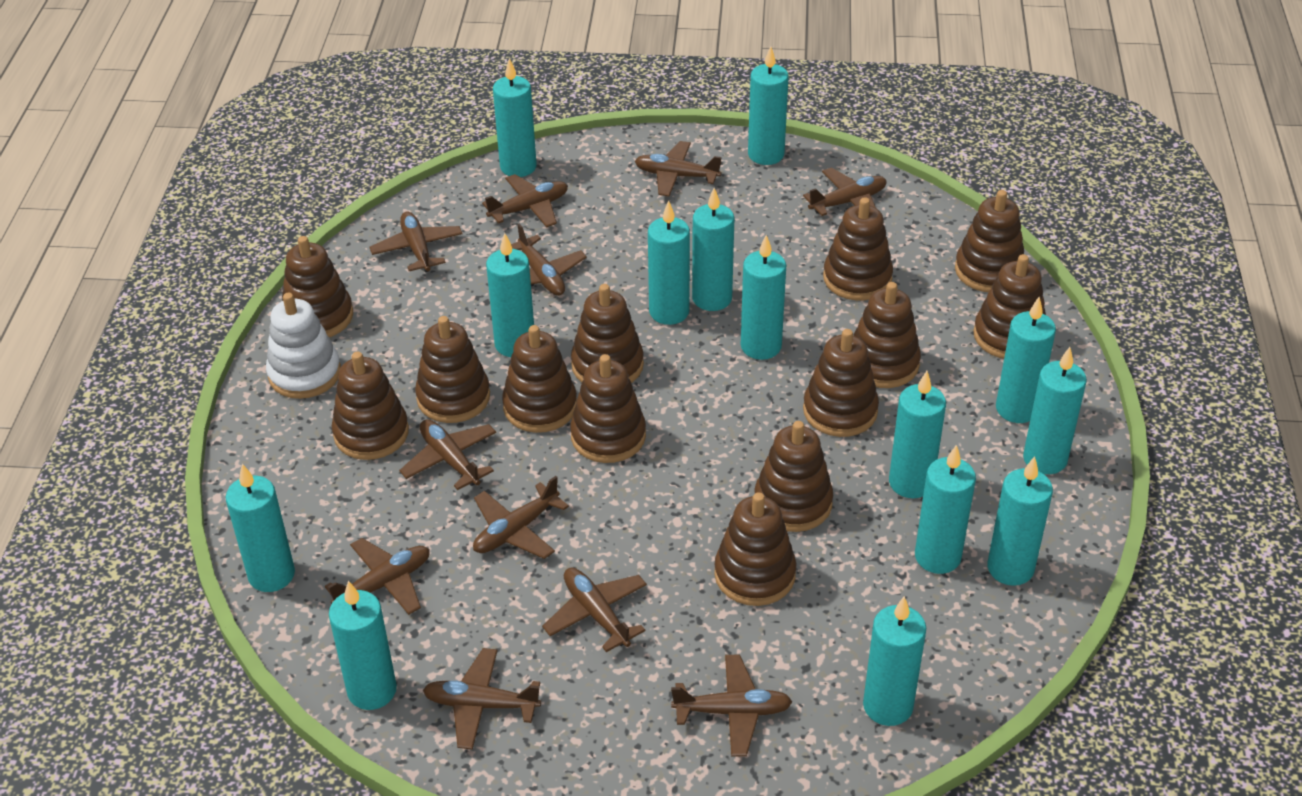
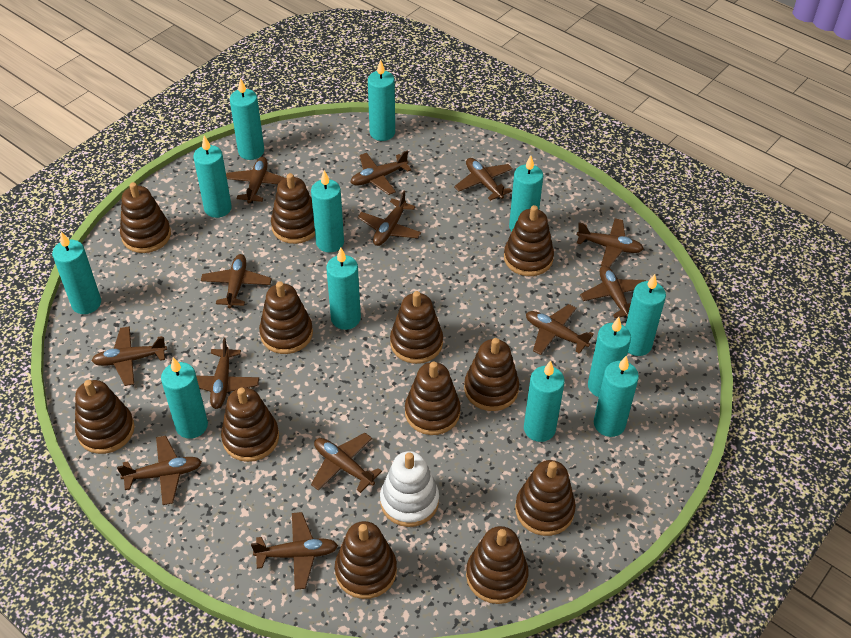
brown plane: 11 -> 13
brown stacking toy: 13 -> 12
turquoise candle: 14 -> 12

